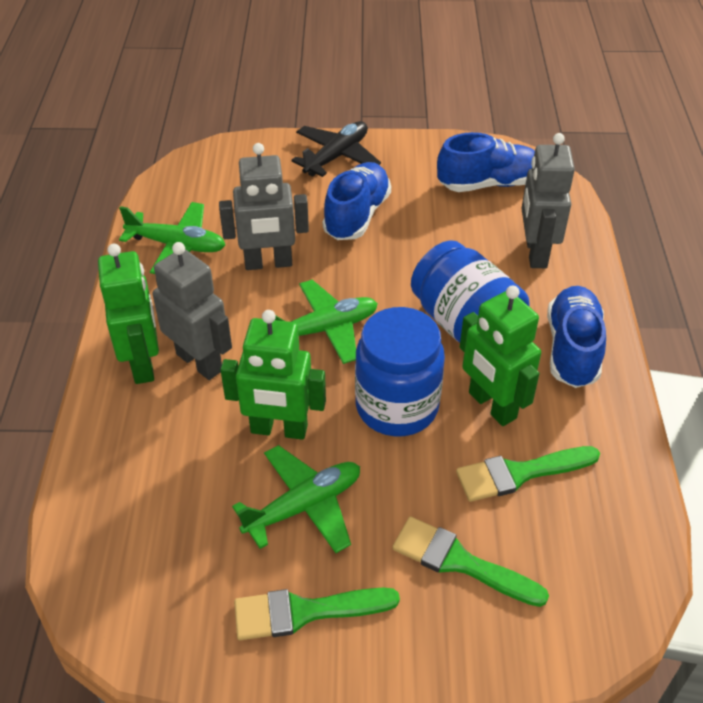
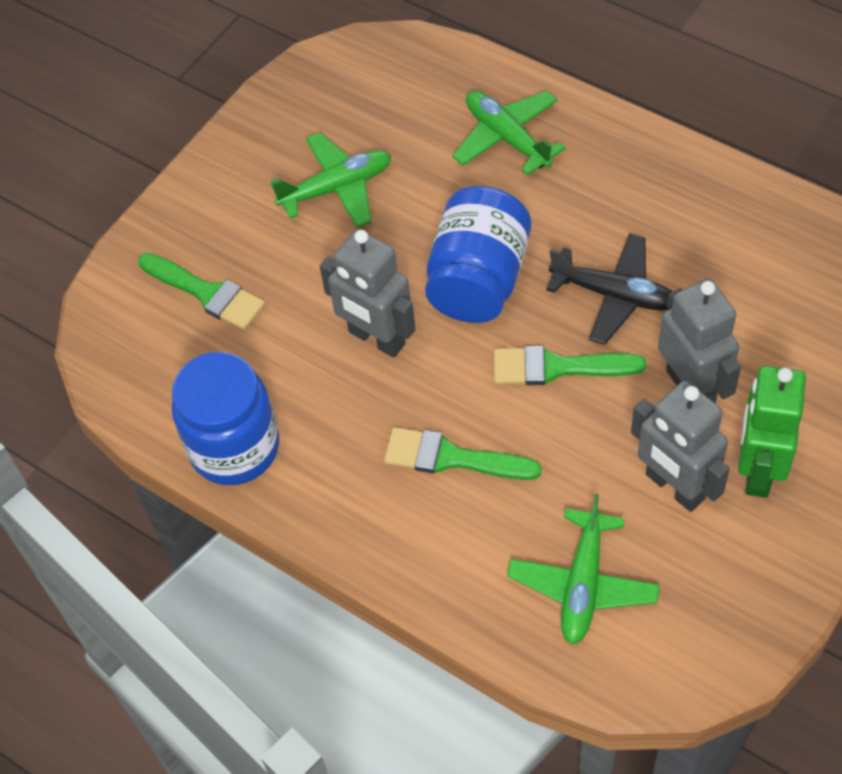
blue shoe: 3 -> 0
green robot: 3 -> 1

